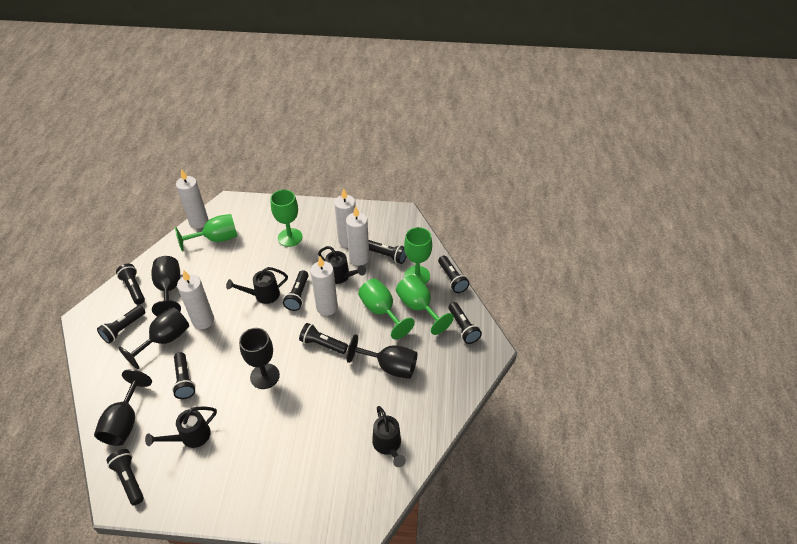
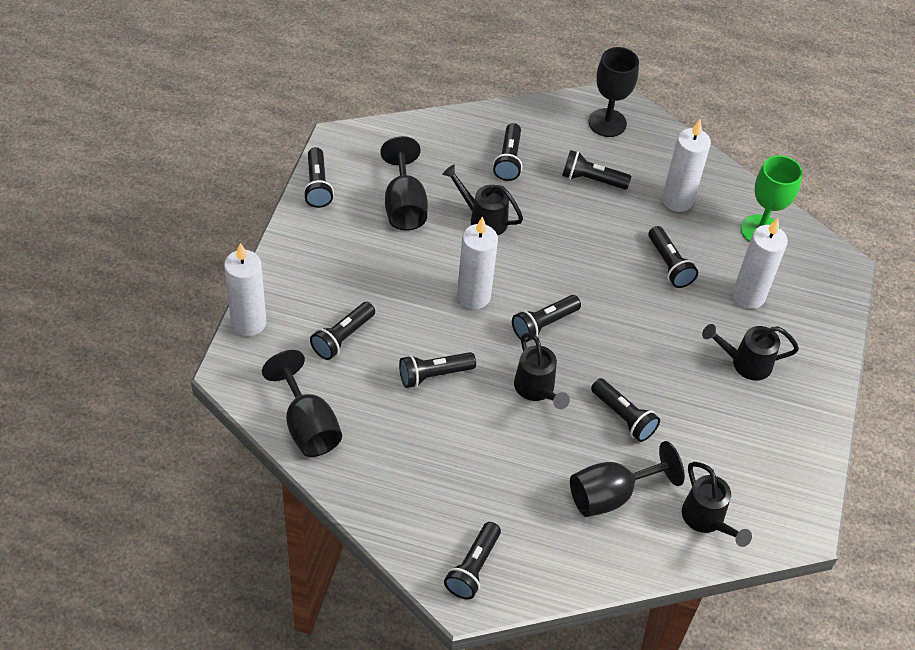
black goblet: 5 -> 4
green goblet: 5 -> 1
white candle: 5 -> 4

